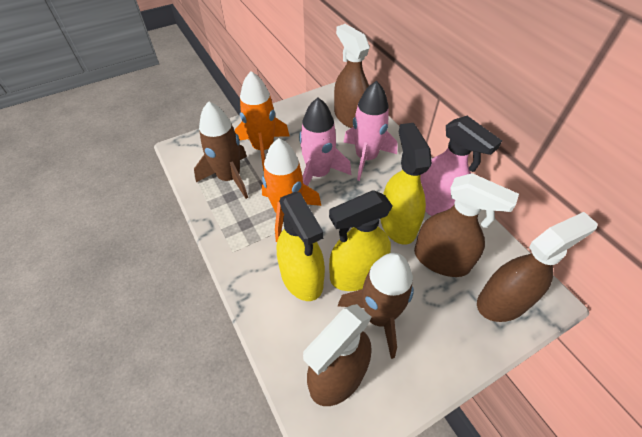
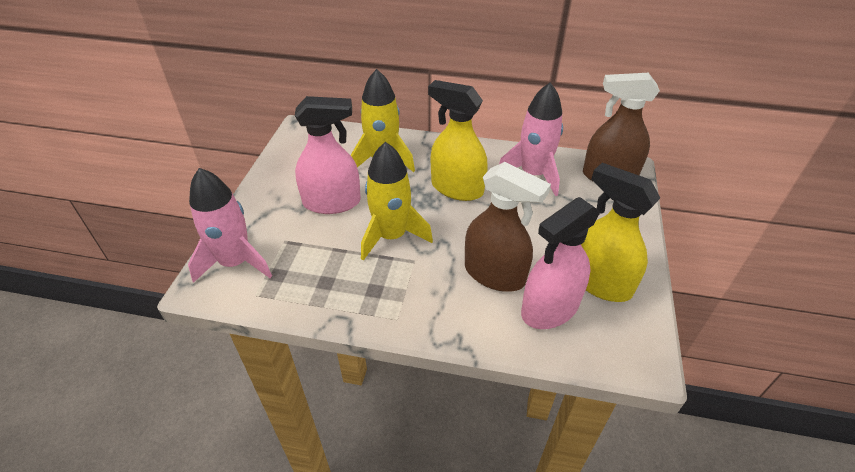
brown rocket: 2 -> 0
brown spray bottle: 4 -> 2
orange rocket: 2 -> 0
pink spray bottle: 1 -> 2
yellow rocket: 0 -> 2
yellow spray bottle: 3 -> 2

